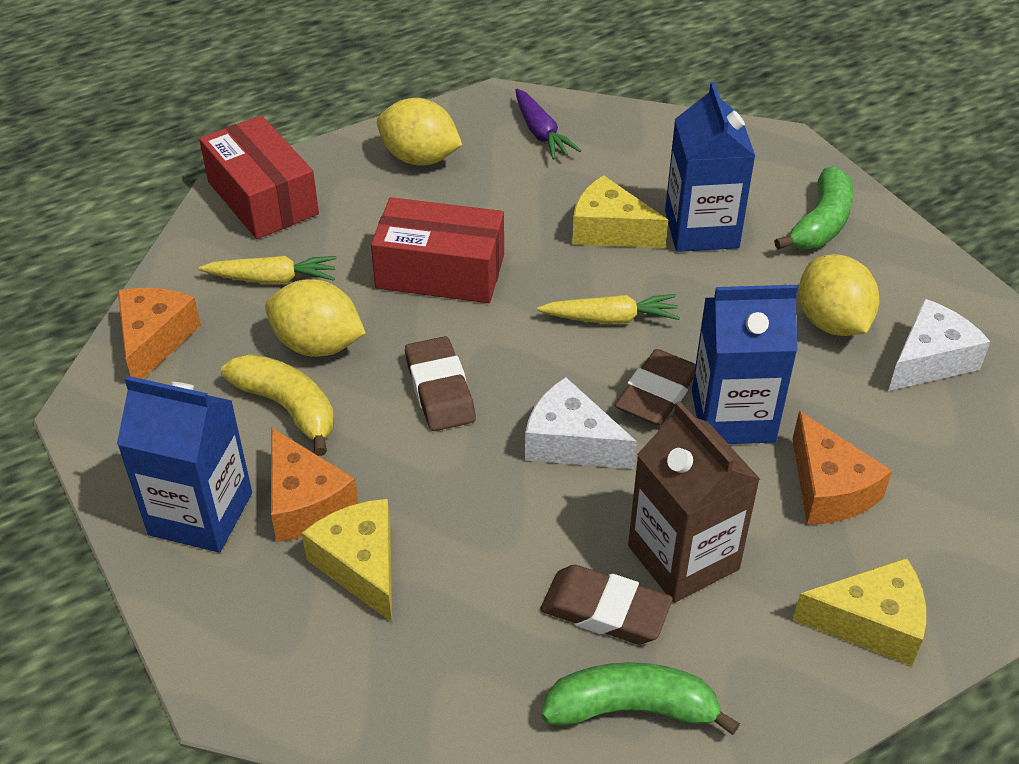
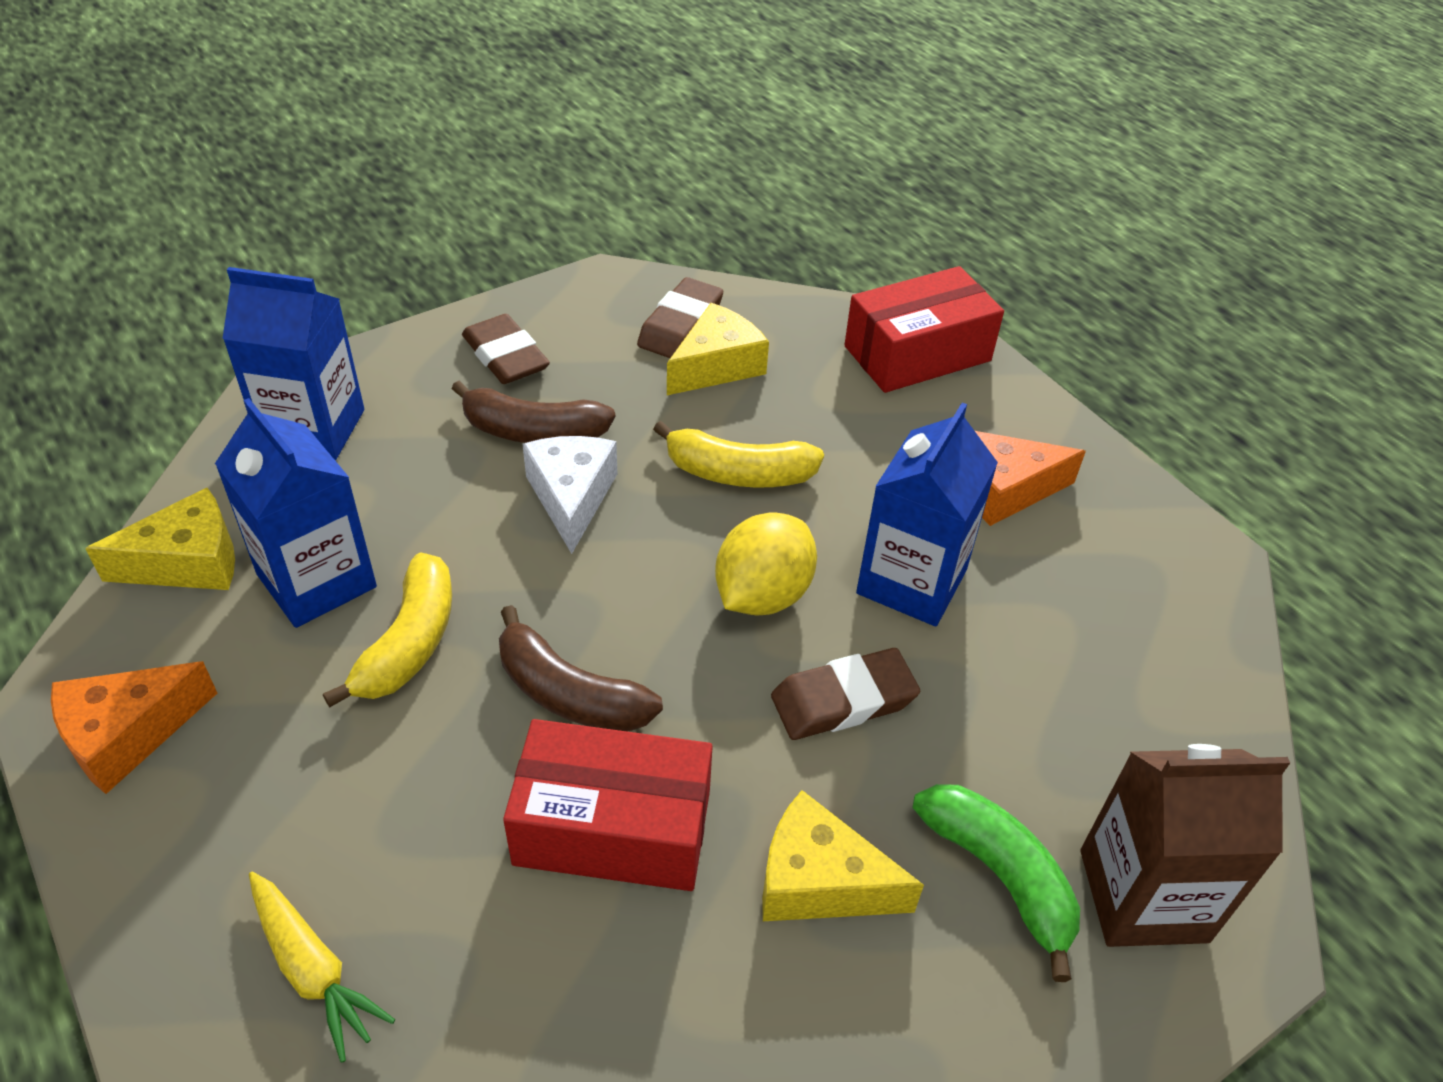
brown banana: 0 -> 2
green banana: 2 -> 1
orange cheese: 3 -> 2
purple carrot: 1 -> 0
white cheese: 2 -> 1
yellow banana: 1 -> 2
yellow carrot: 2 -> 1
yellow lemon: 3 -> 1

